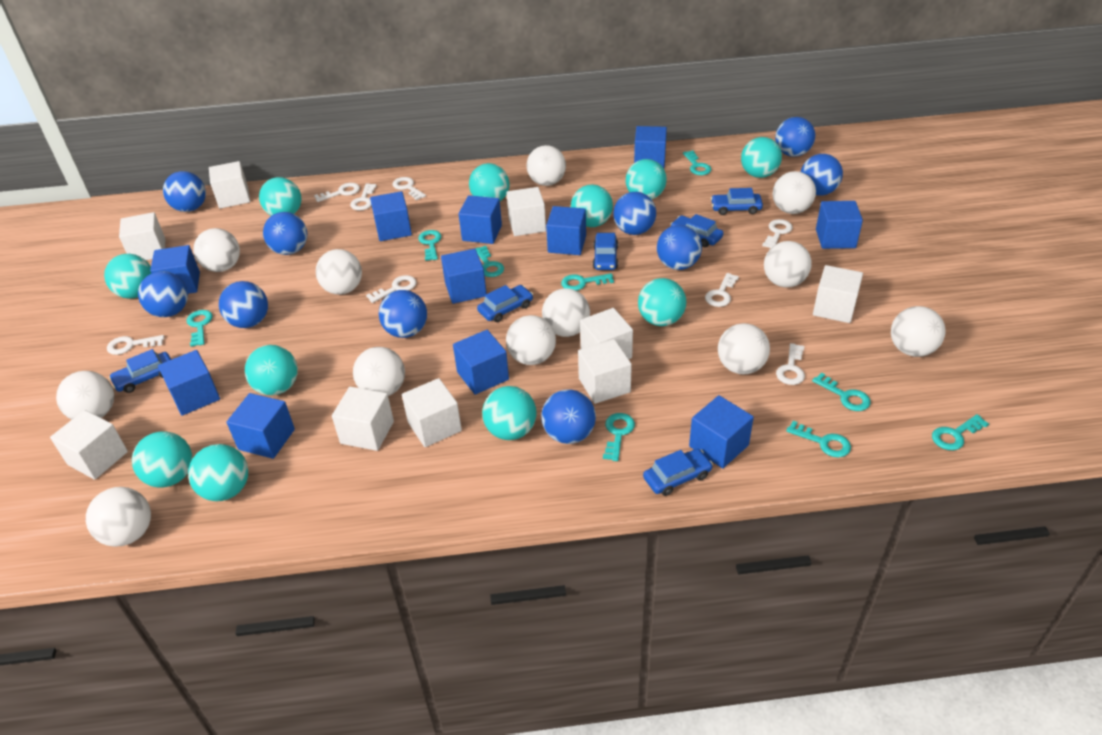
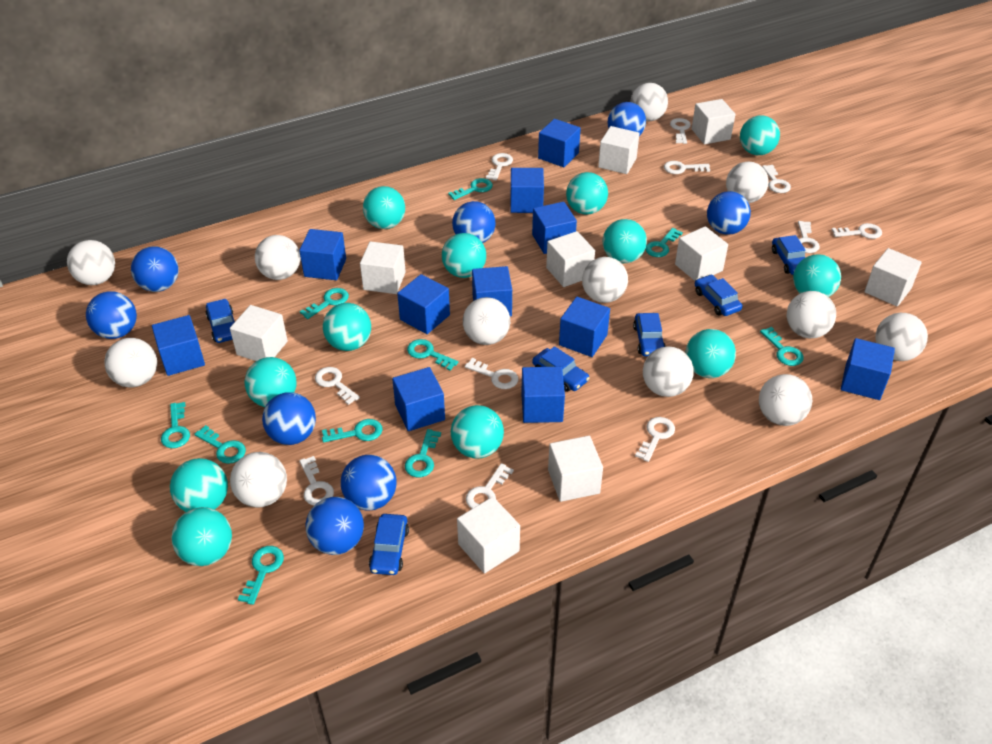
blue ball: 10 -> 8
turquoise ball: 11 -> 12
turquoise key: 9 -> 10
white key: 8 -> 11

